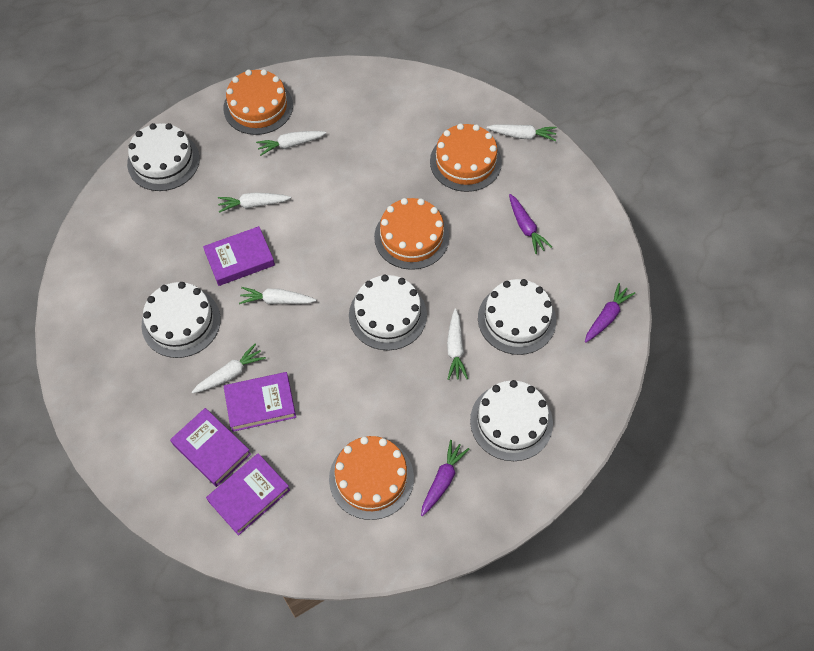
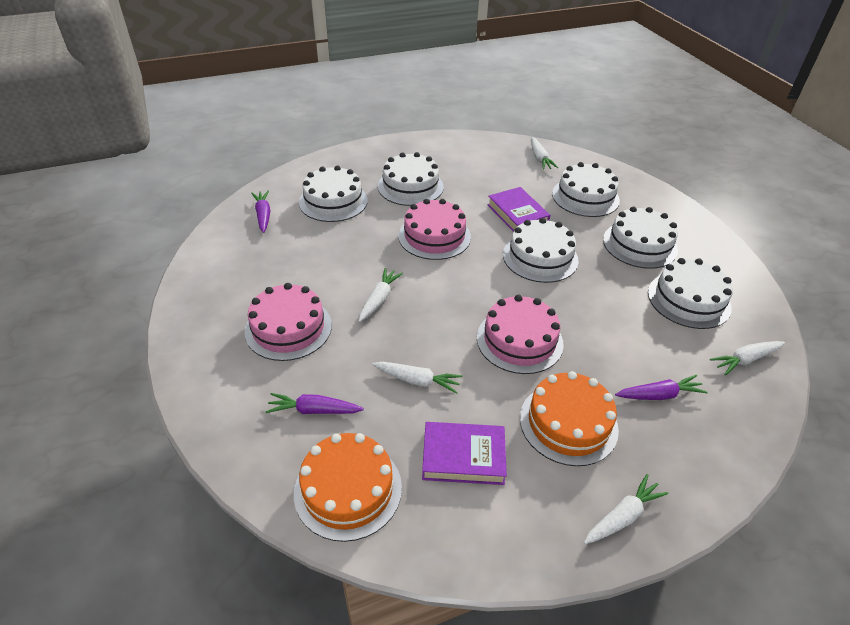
orange cake: 4 -> 2
pink cake: 0 -> 3
purple book: 4 -> 2
white cake: 5 -> 6
white carrot: 6 -> 5

